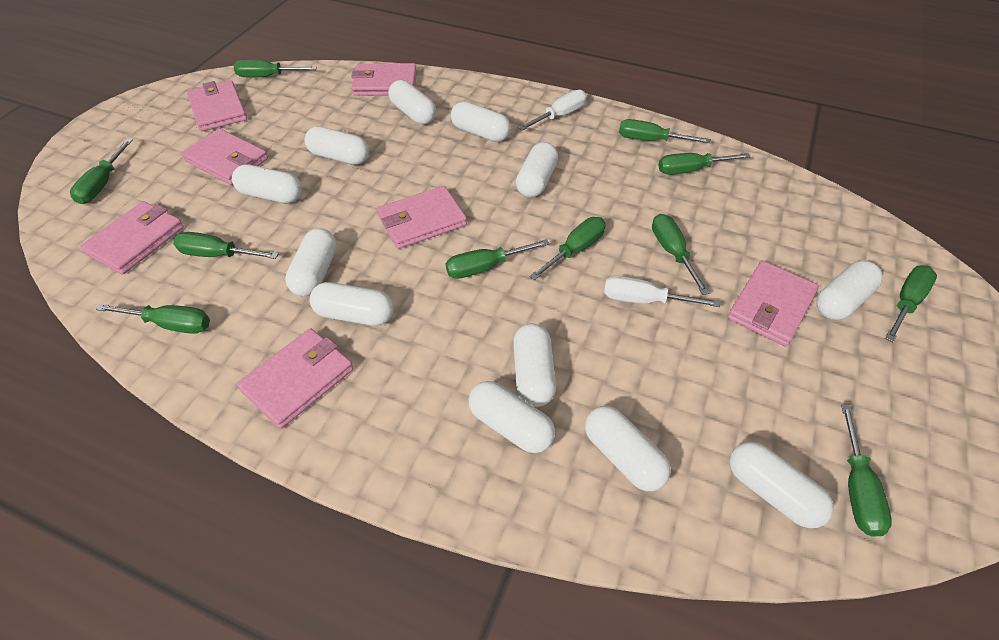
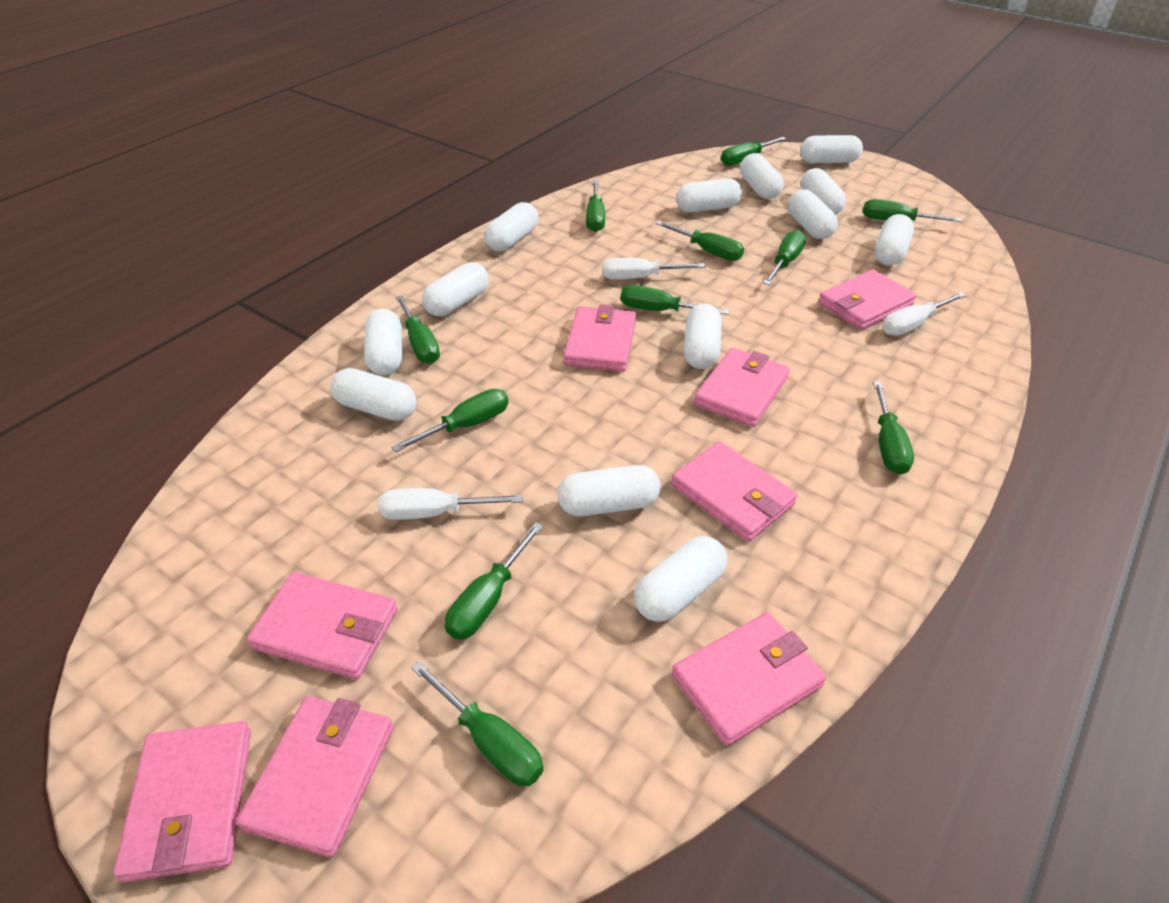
pink wallet: 7 -> 8
white capsule: 12 -> 13
white screwdriver: 2 -> 3

